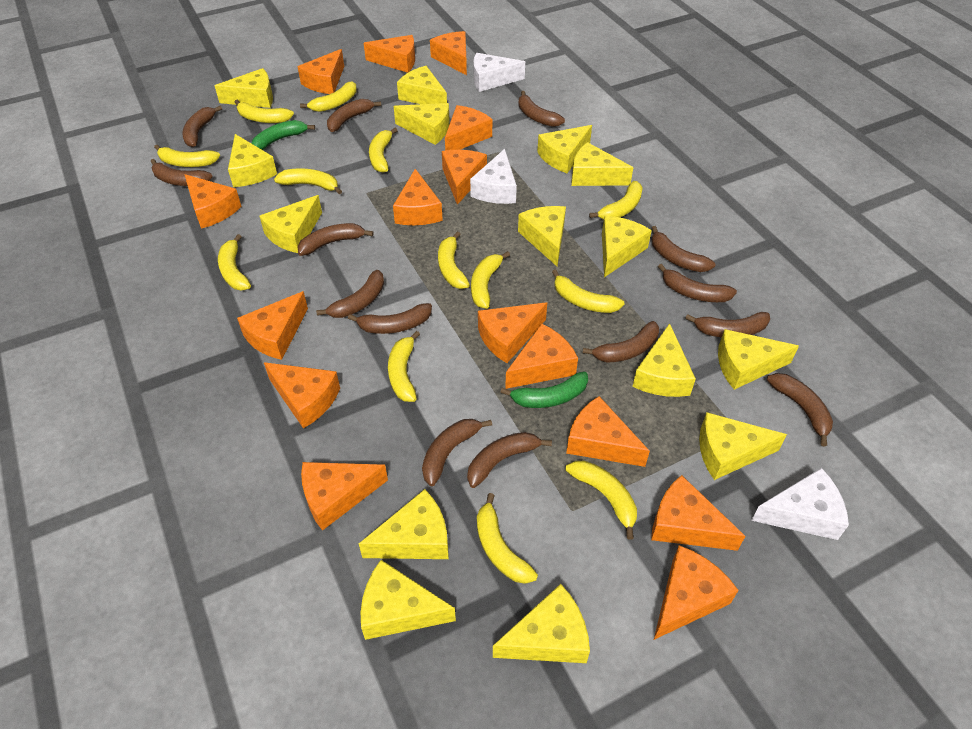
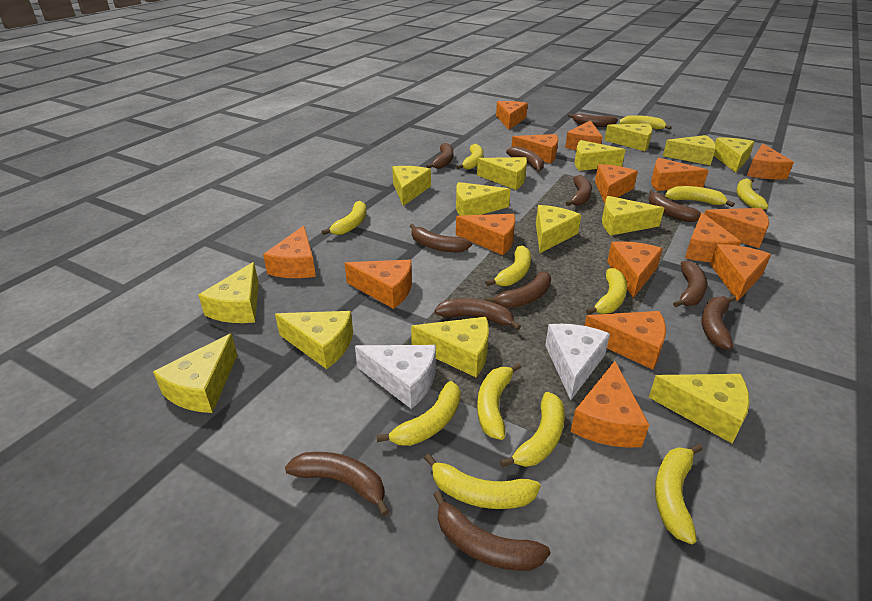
brown banana: 14 -> 12
green banana: 2 -> 0
white cheese: 3 -> 2
yellow banana: 13 -> 12
yellow cheese: 15 -> 14

